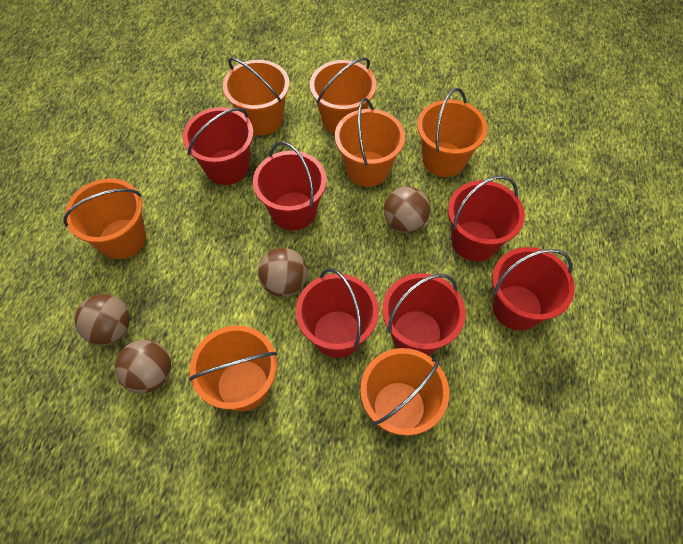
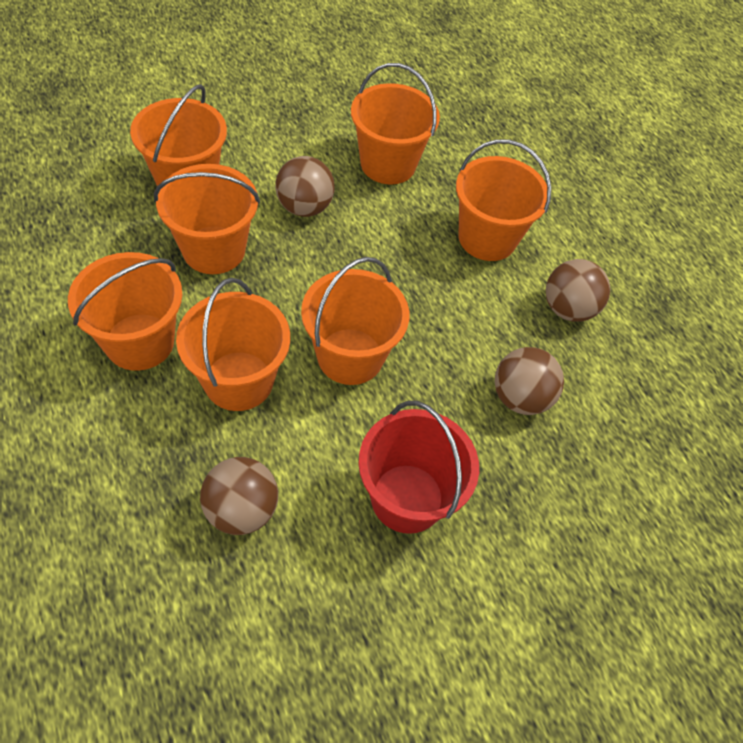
red bucket: 6 -> 1

